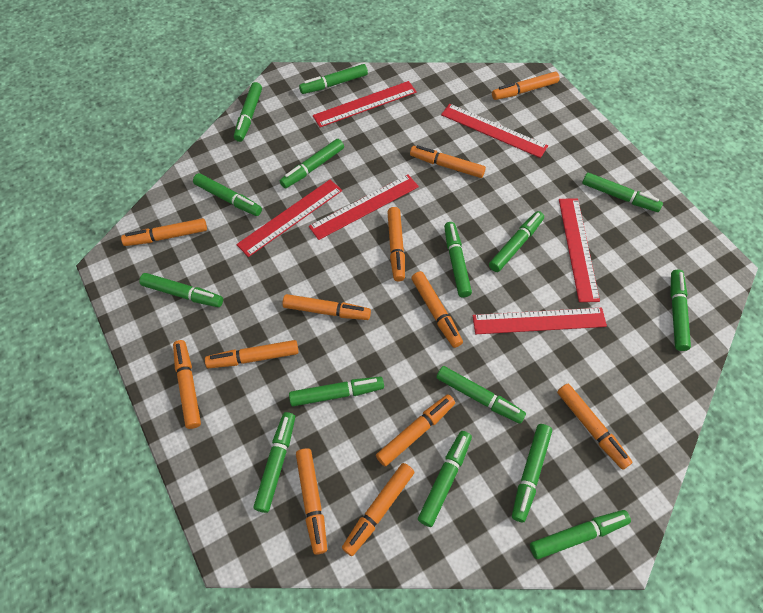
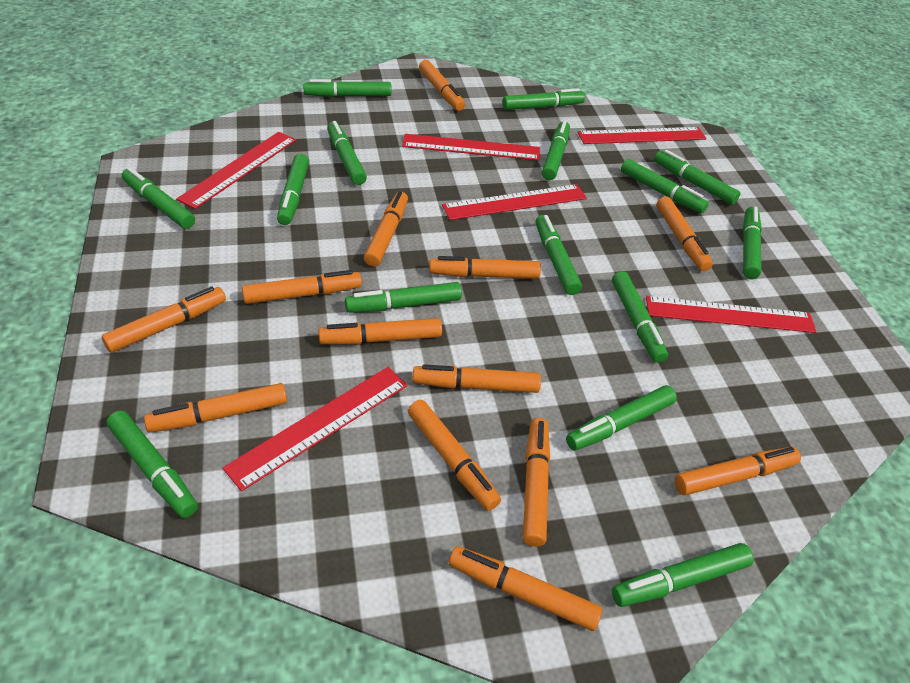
orange marker: 12 -> 13

